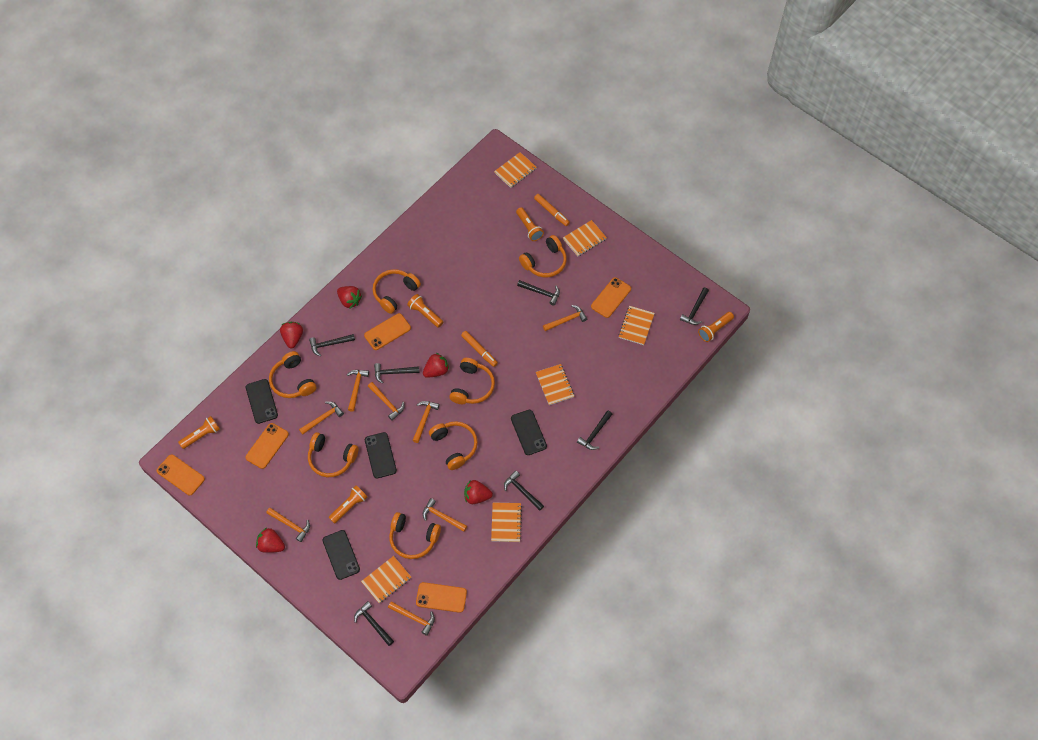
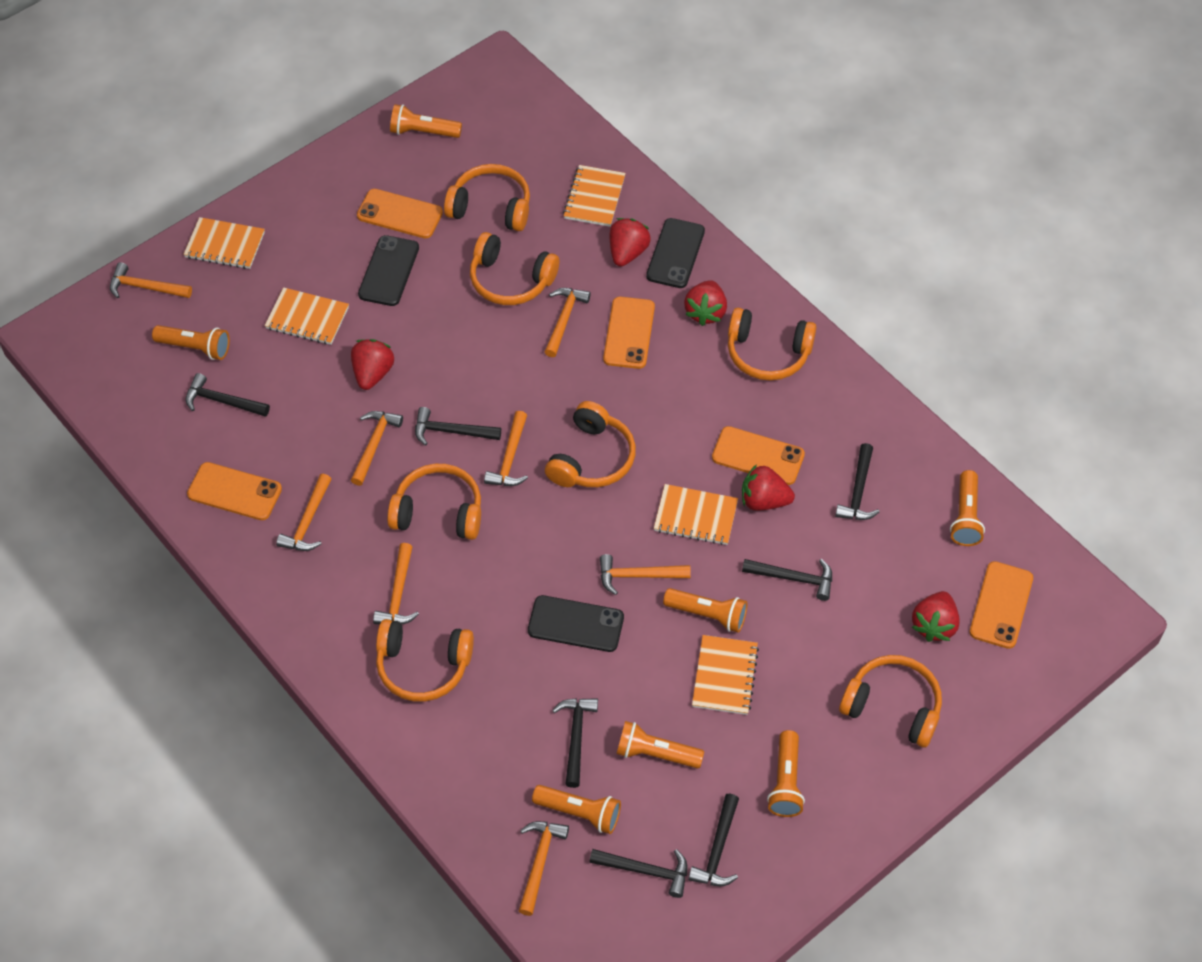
black phone: 4 -> 3
orange flashlight: 5 -> 7
orange marker: 2 -> 0
orange notebook: 6 -> 5

